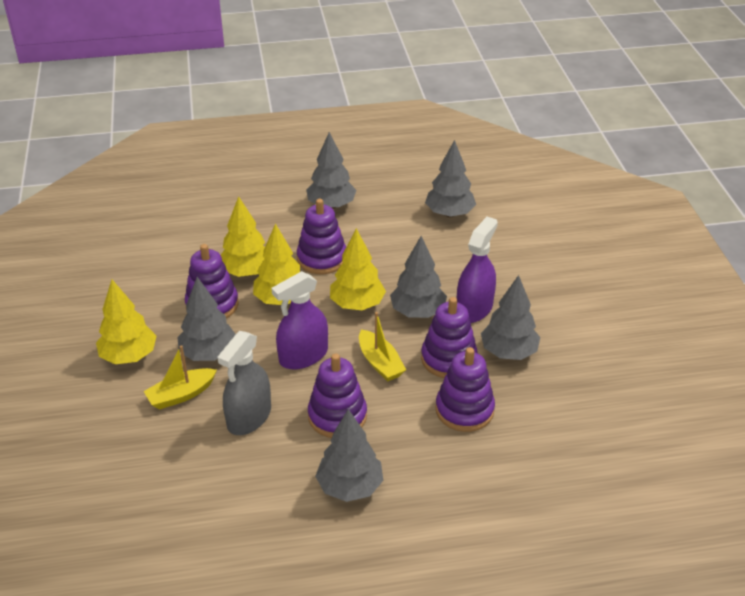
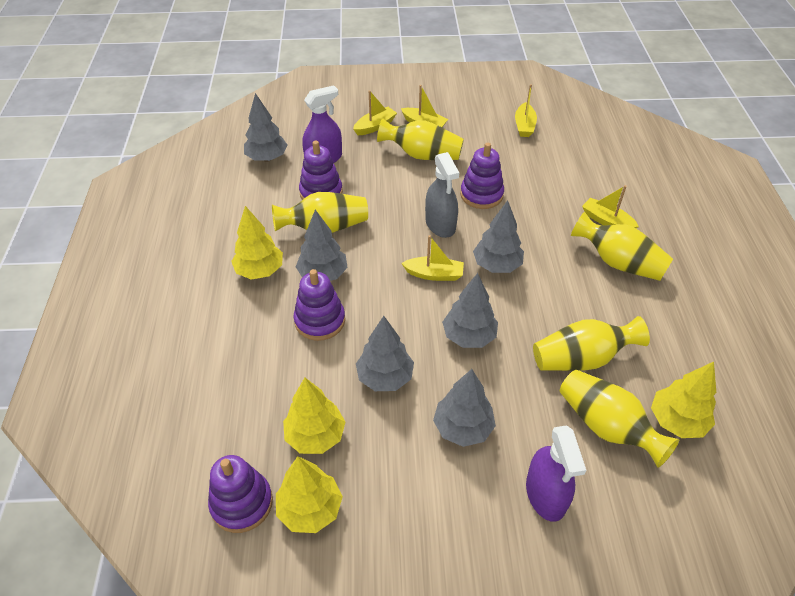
purple stacking toy: 5 -> 4
yellow boat: 2 -> 5
yellow vase: 0 -> 5

